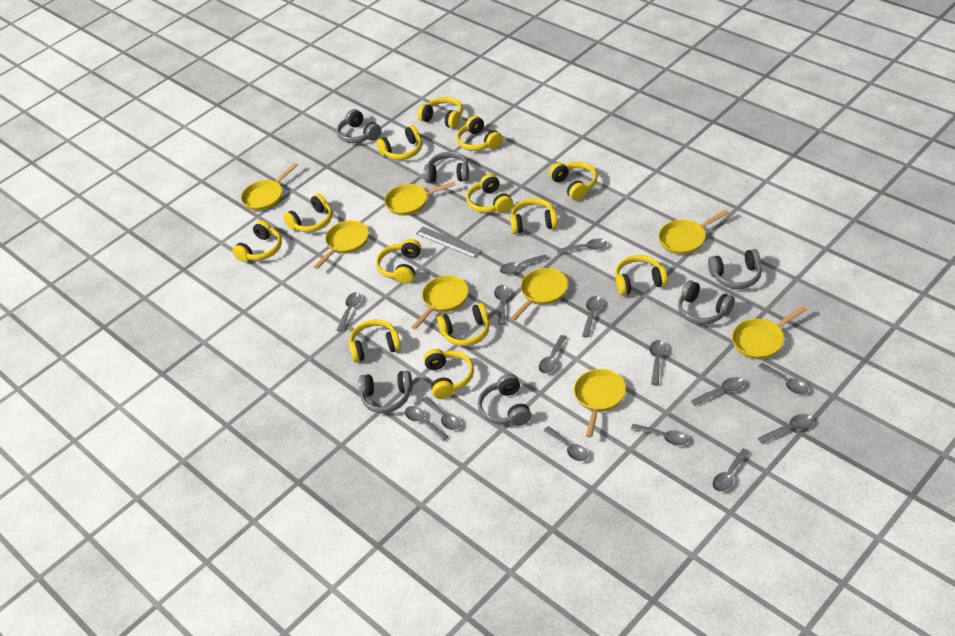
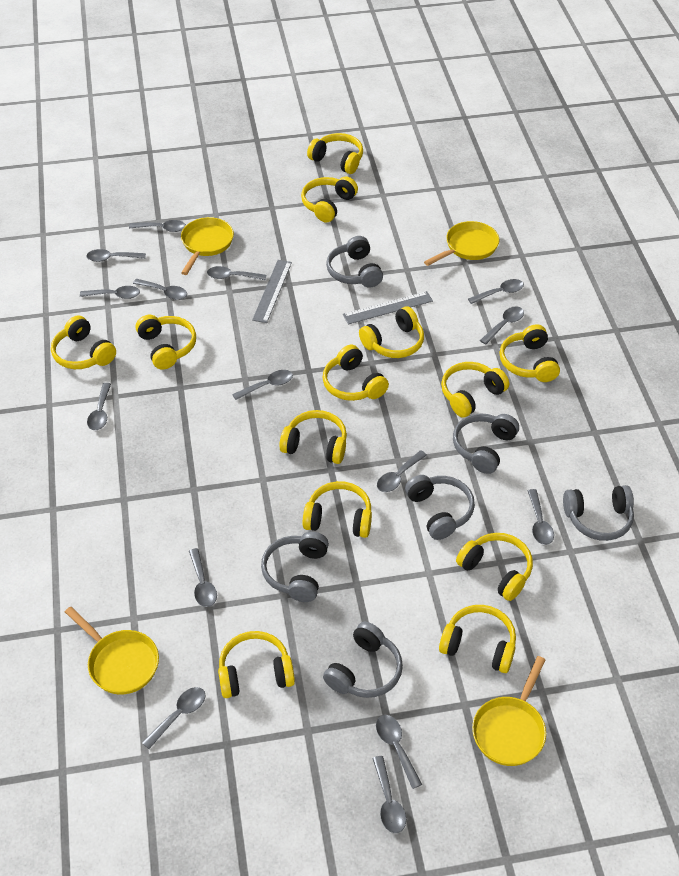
grey ruler: 1 -> 2
yellow pan: 8 -> 4

